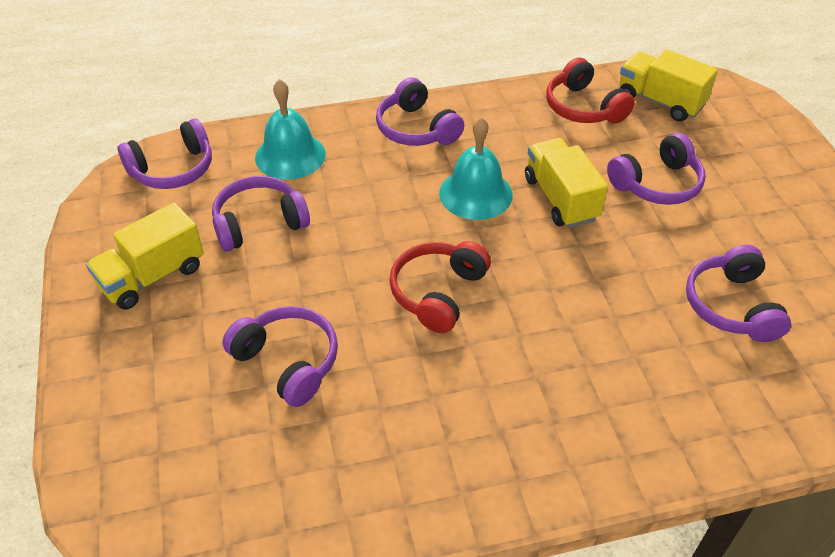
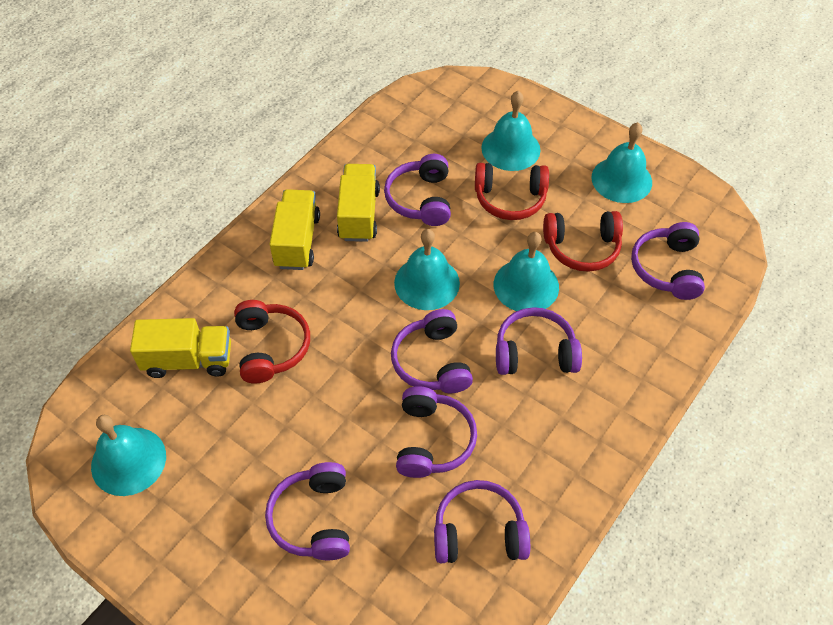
purple headphones: 6 -> 7
red headphones: 2 -> 3
turquoise bell: 2 -> 5

